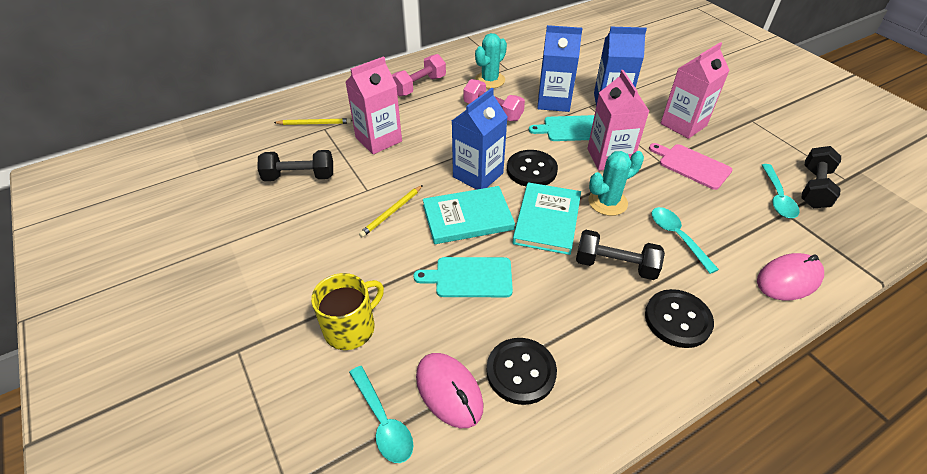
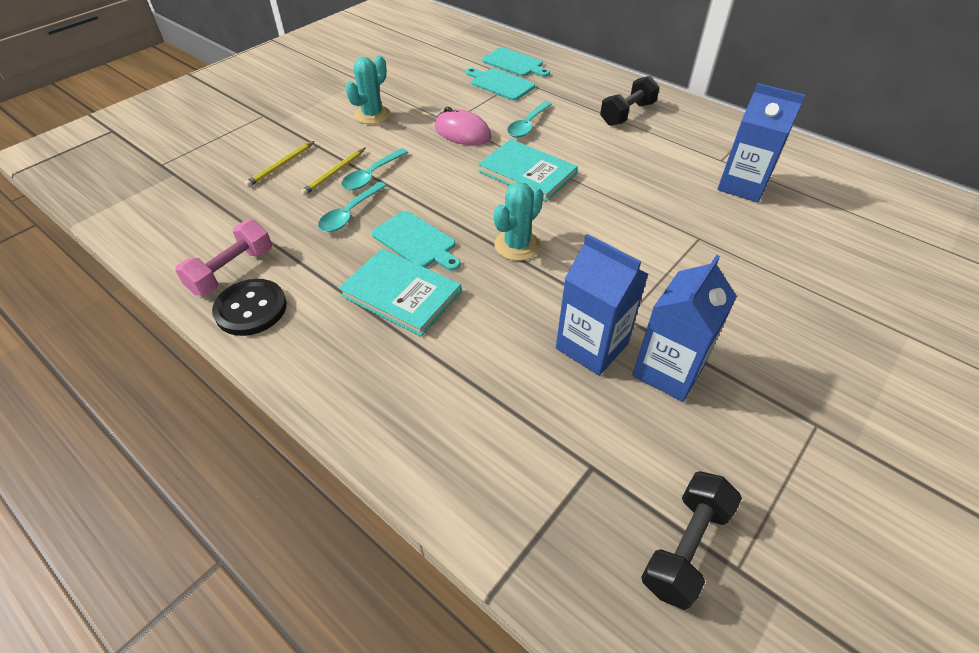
black button: 3 -> 1
black dumbbell: 3 -> 2
pink carton: 3 -> 0
pink cutting board: 1 -> 0
pink dumbbell: 2 -> 1
pink mouse: 2 -> 1
turquoise cutting board: 2 -> 3
yellow mug: 1 -> 0

